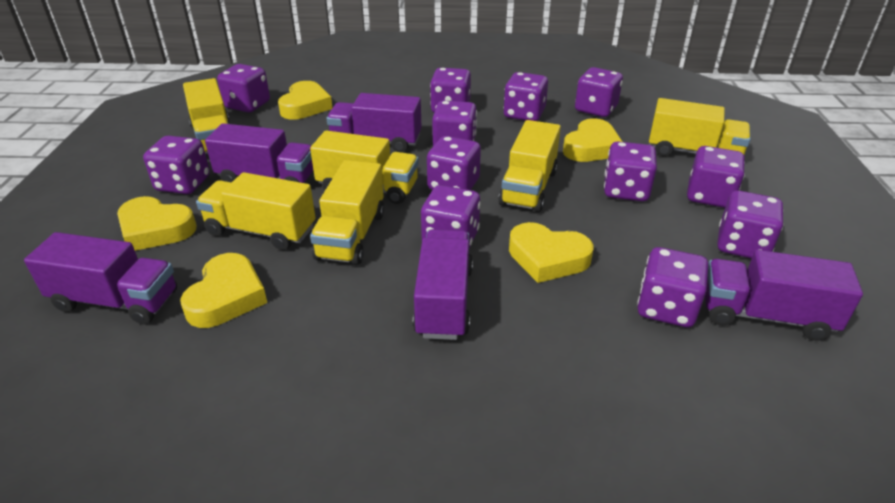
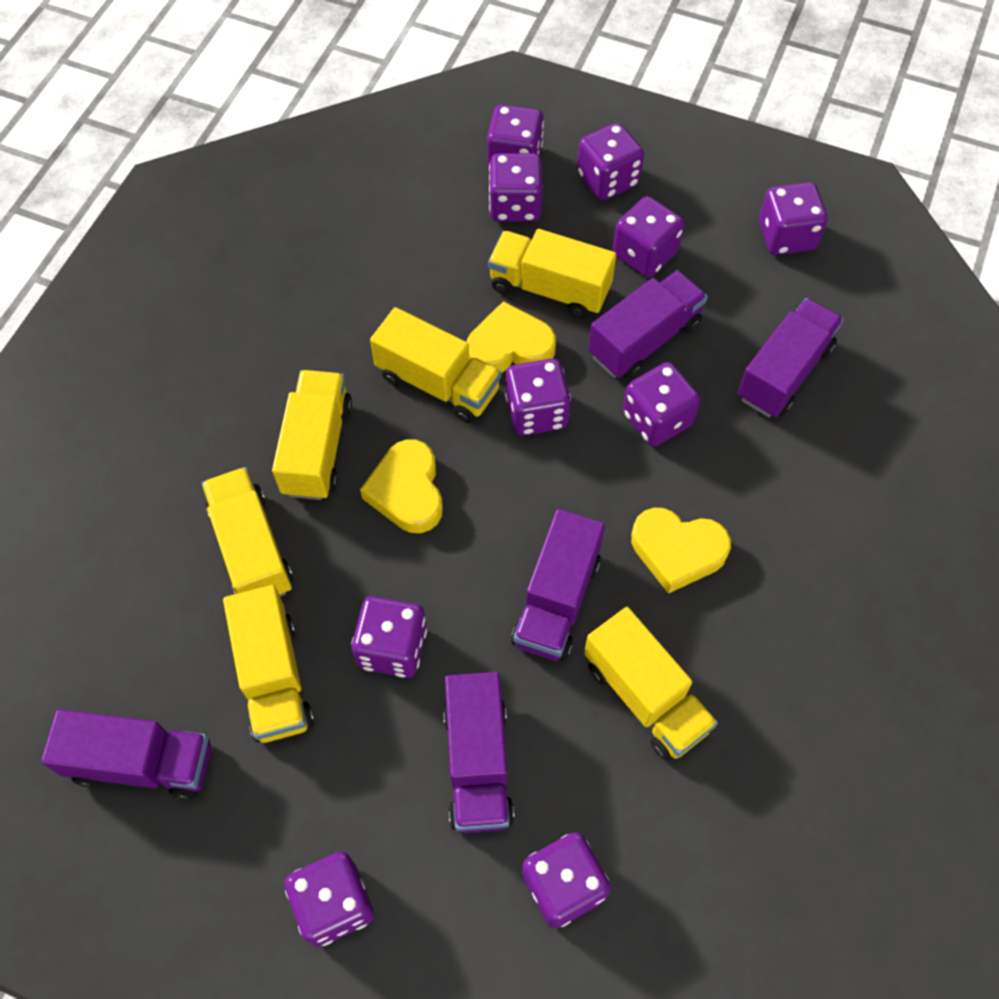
purple dice: 12 -> 10
yellow heart: 5 -> 3

